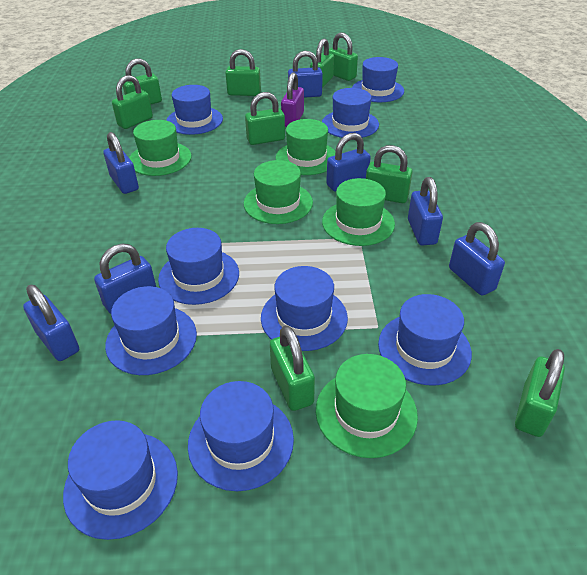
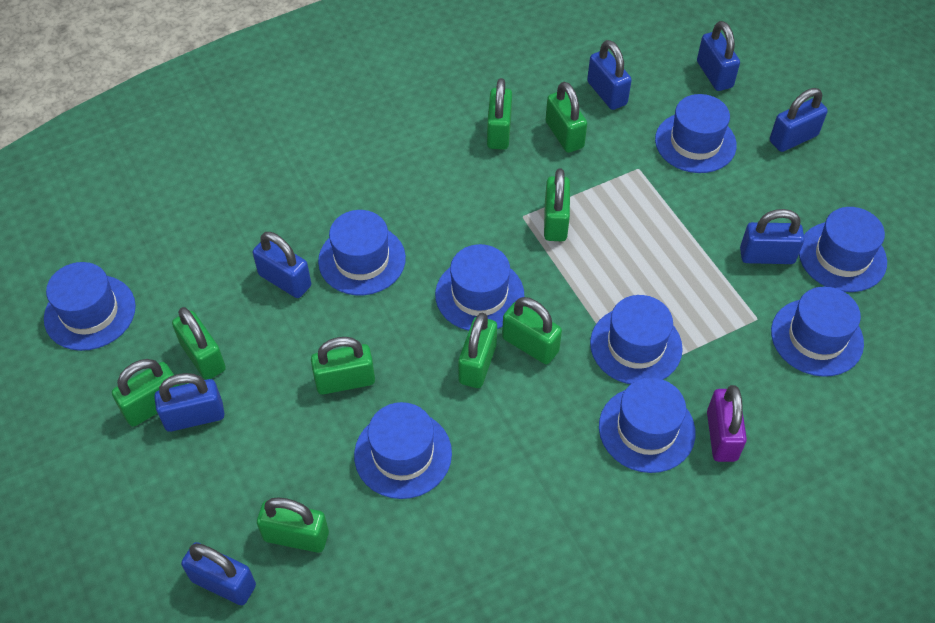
green hat: 5 -> 0

